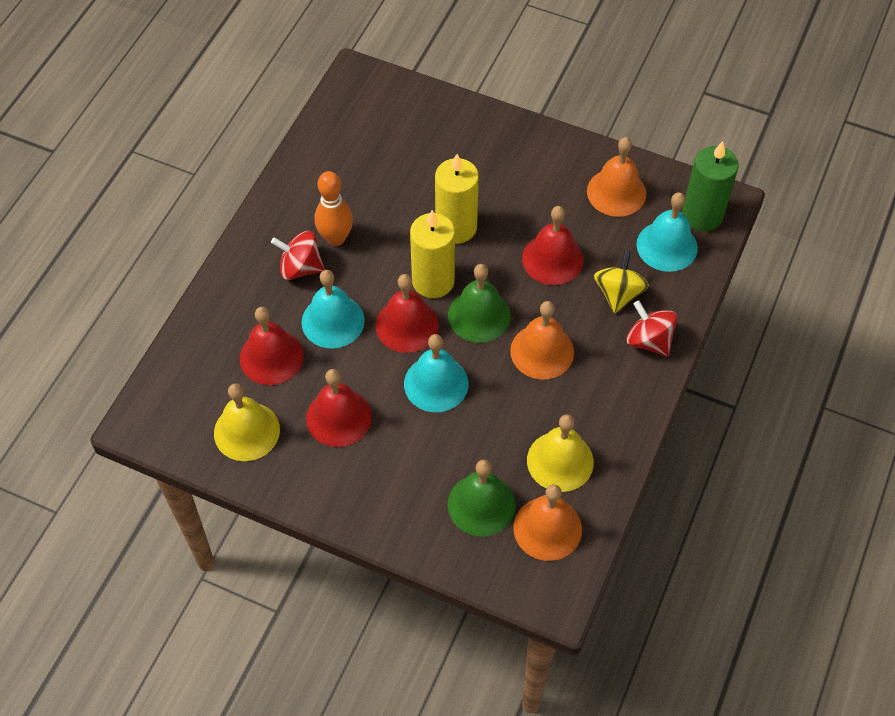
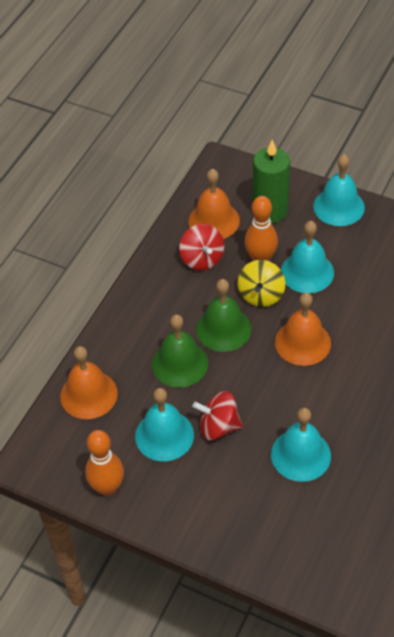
orange bowling pin: 1 -> 2
red bell: 4 -> 0
turquoise bell: 3 -> 4
yellow bell: 2 -> 0
yellow candle: 2 -> 0

